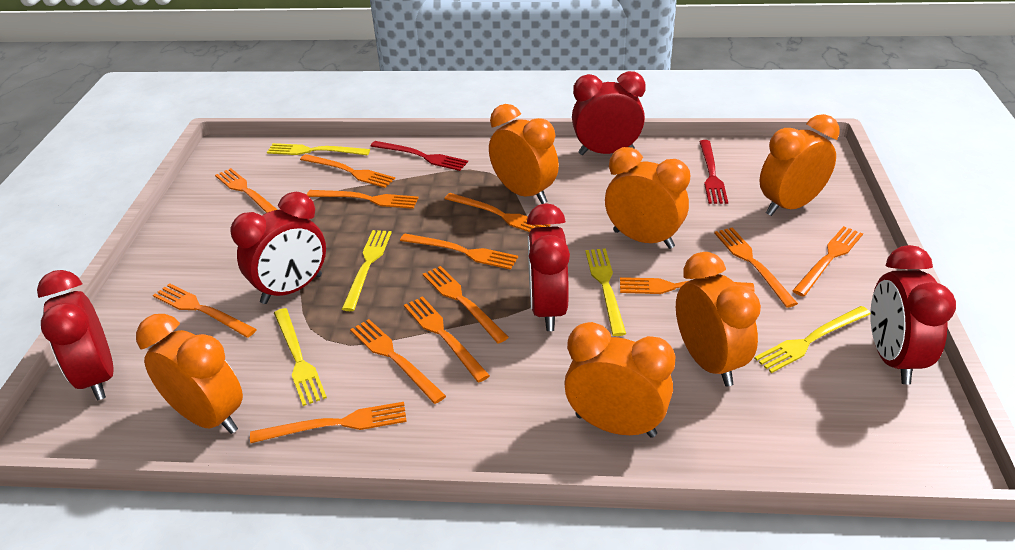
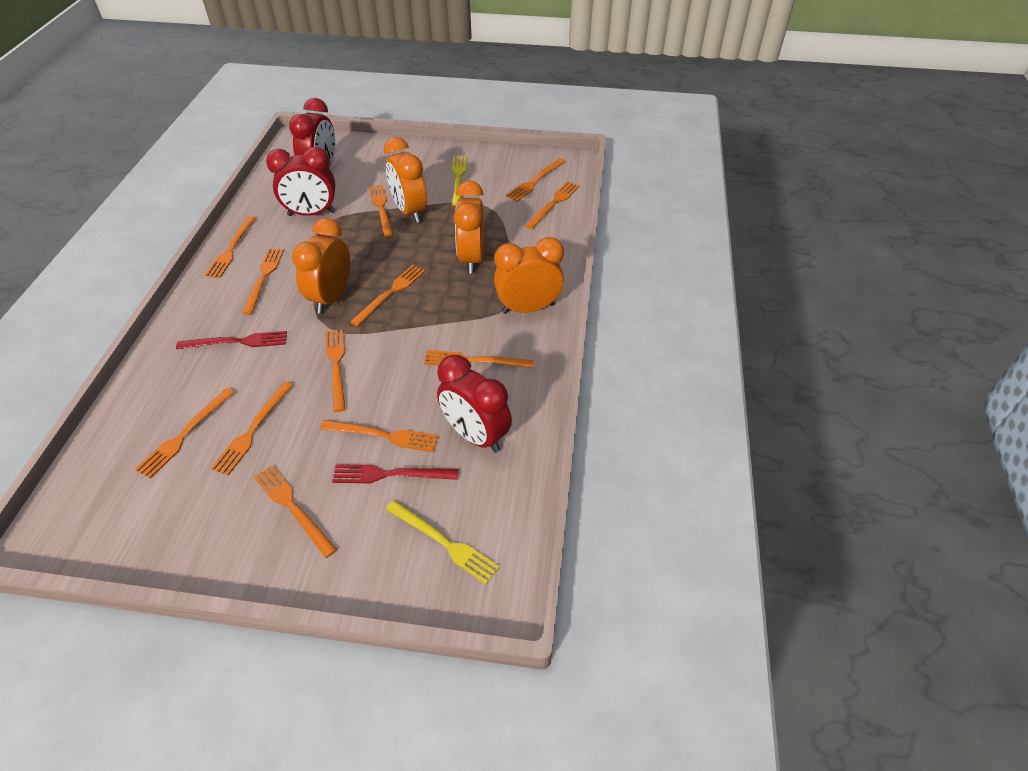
orange clock: 6 -> 4
orange fork: 13 -> 12
red clock: 5 -> 3
yellow fork: 5 -> 2

